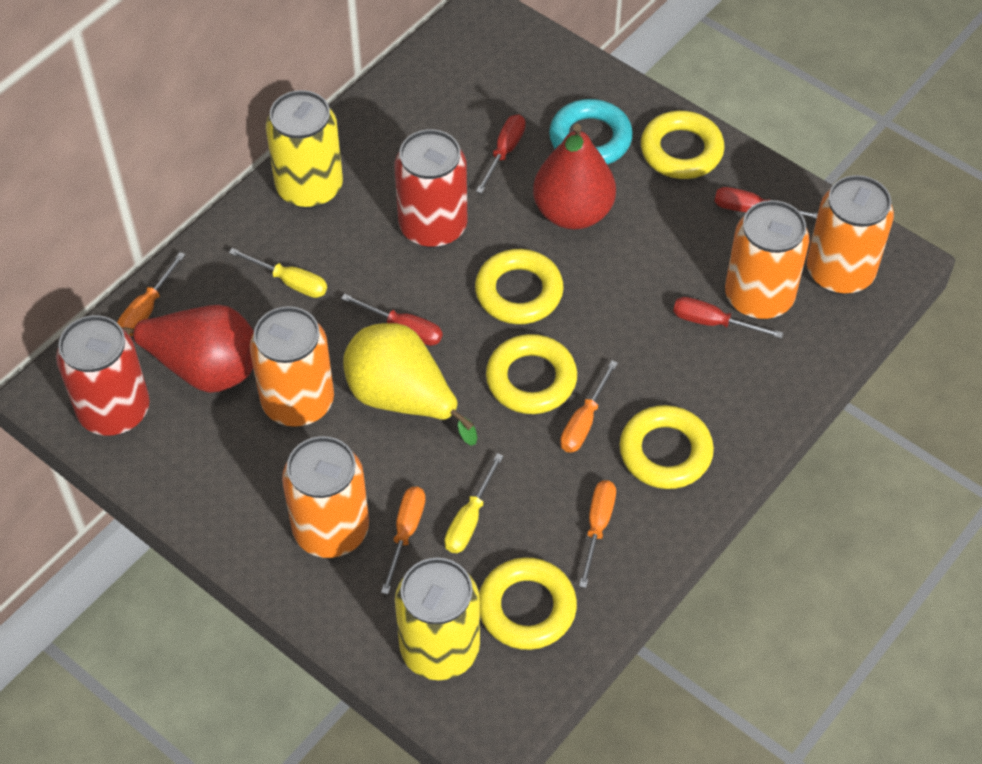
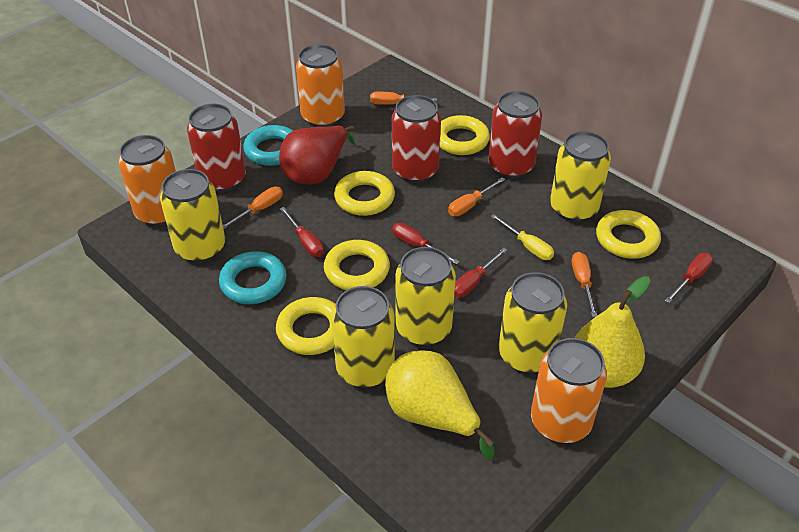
orange can: 4 -> 3
red can: 2 -> 3
red pear: 2 -> 1
turquoise ring: 1 -> 2
yellow can: 2 -> 5
yellow pear: 1 -> 2
yellow screwdriver: 2 -> 1

